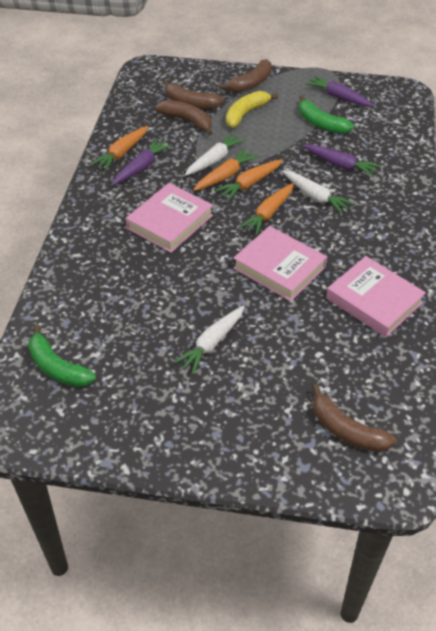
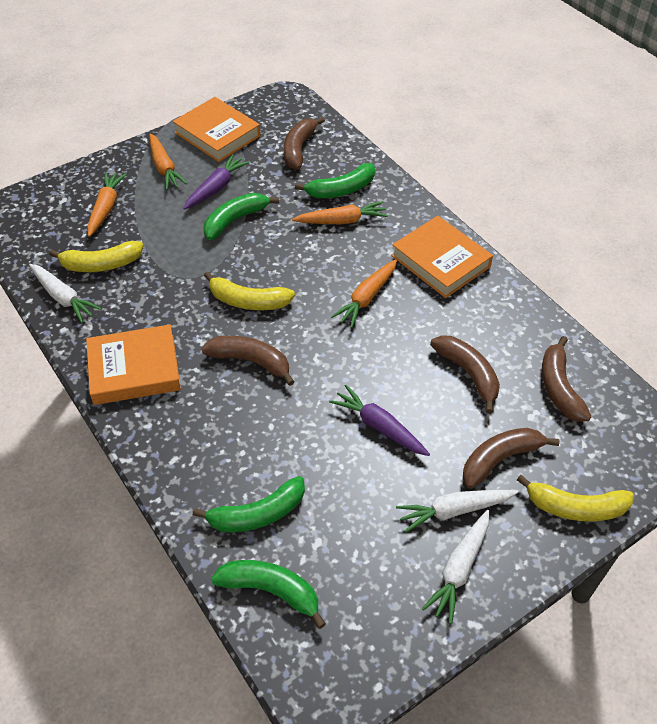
brown banana: 4 -> 5
green banana: 2 -> 4
orange book: 0 -> 3
pink book: 3 -> 0
purple carrot: 3 -> 2
yellow banana: 1 -> 3

